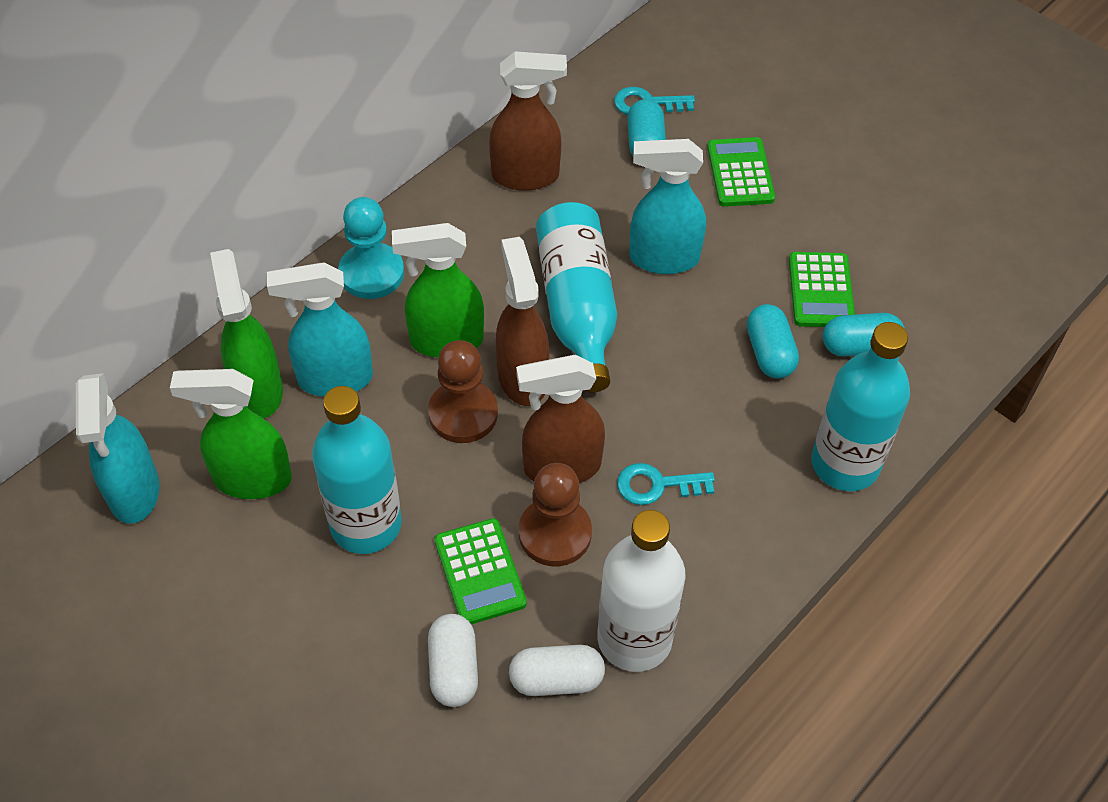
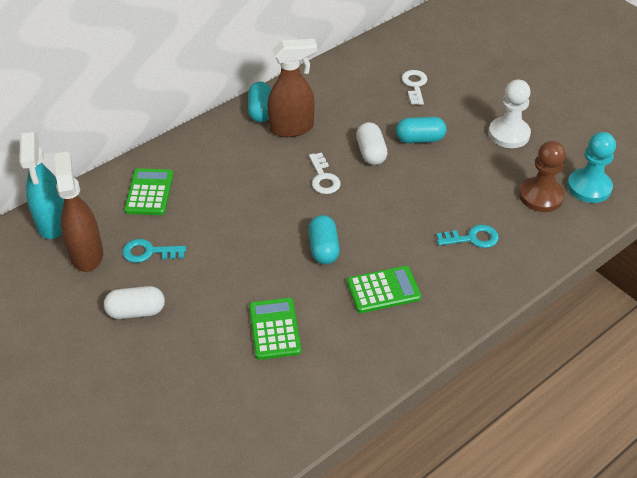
brown pawn: 2 -> 1
brown spray bottle: 3 -> 2
green spray bottle: 3 -> 0
turquoise bottle: 3 -> 0
turquoise spray bottle: 3 -> 1
white bottle: 1 -> 0
white key: 0 -> 2
white pawn: 0 -> 1

